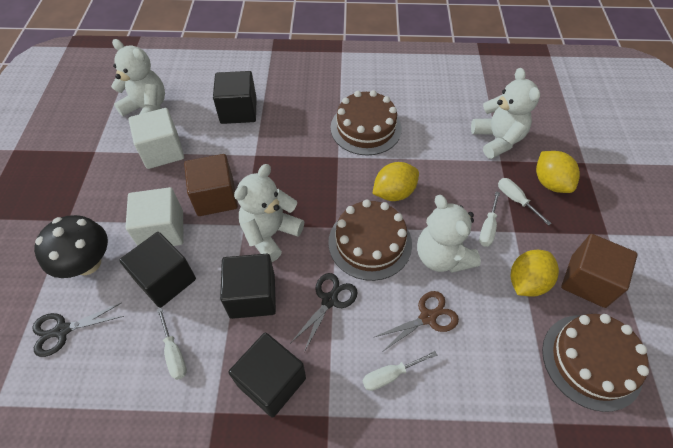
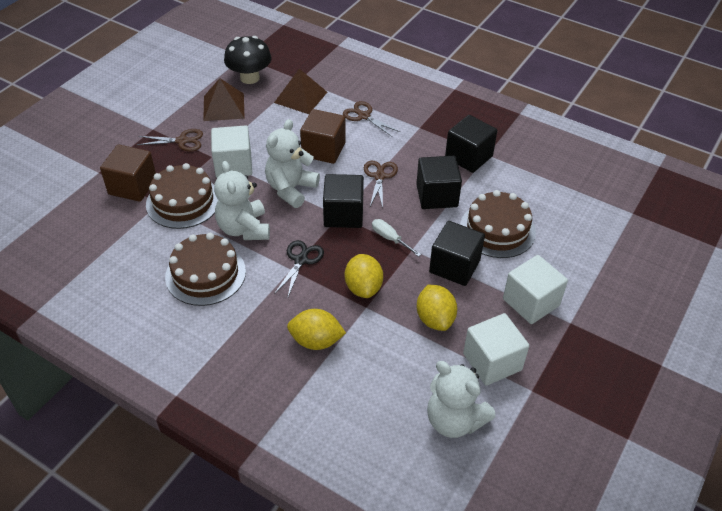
black scissors: 2 -> 1
brown pyramid: 0 -> 2
brown scissors: 1 -> 3
white cube: 2 -> 3
white screwdriver: 4 -> 1
white teddy bear: 4 -> 3

